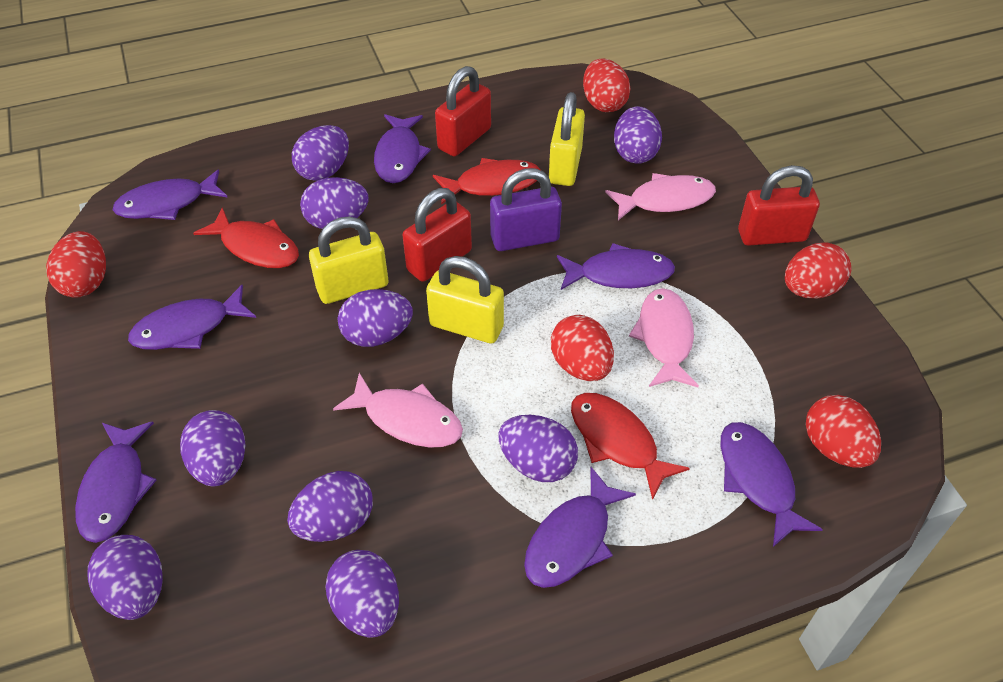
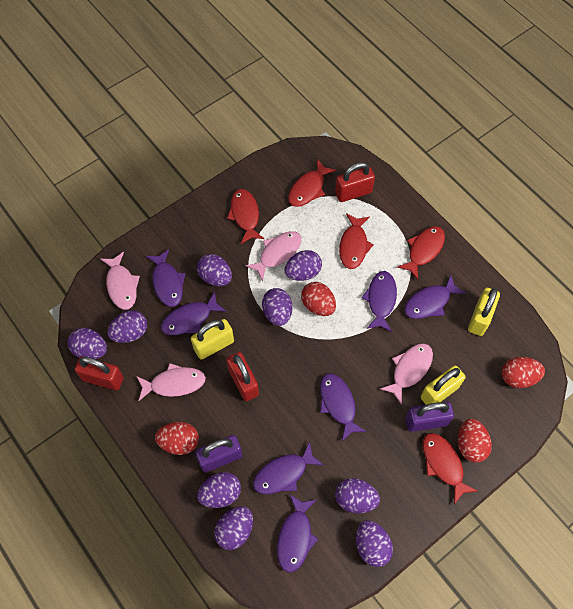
pink fish: 3 -> 4
purple padlock: 1 -> 2
red egg: 5 -> 4
red fish: 3 -> 5

